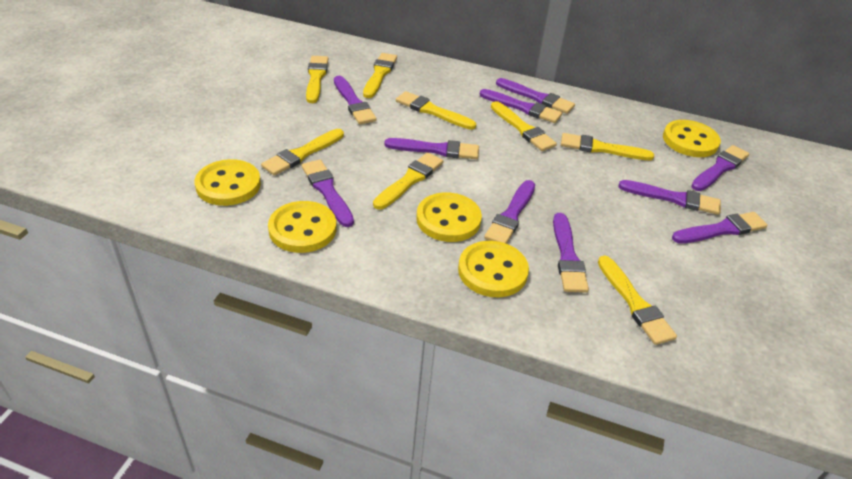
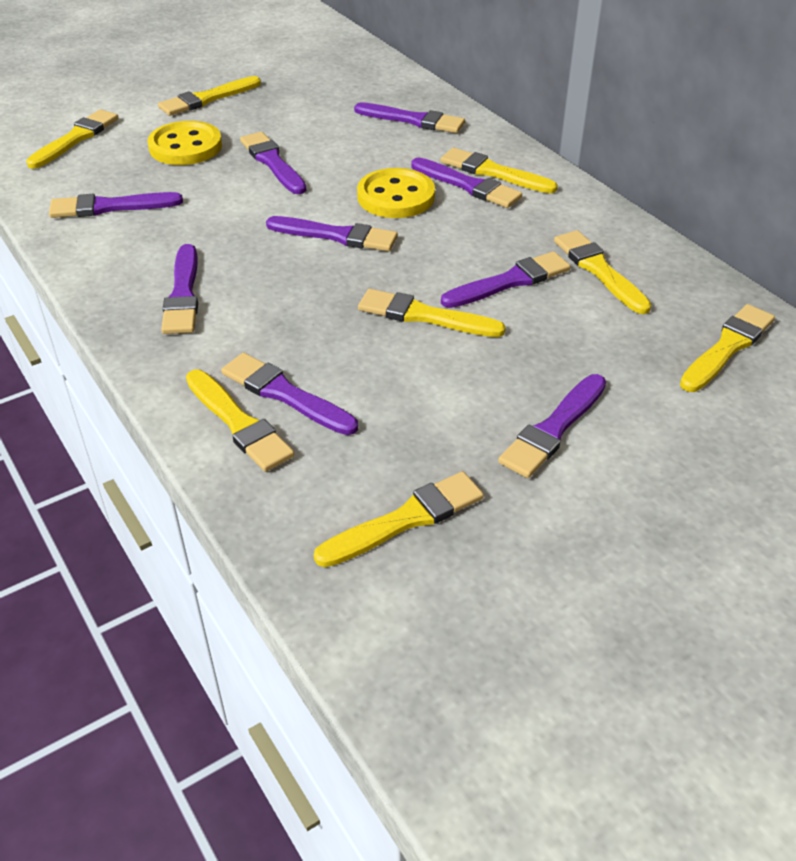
purple brush: 10 -> 9
yellow button: 5 -> 2

